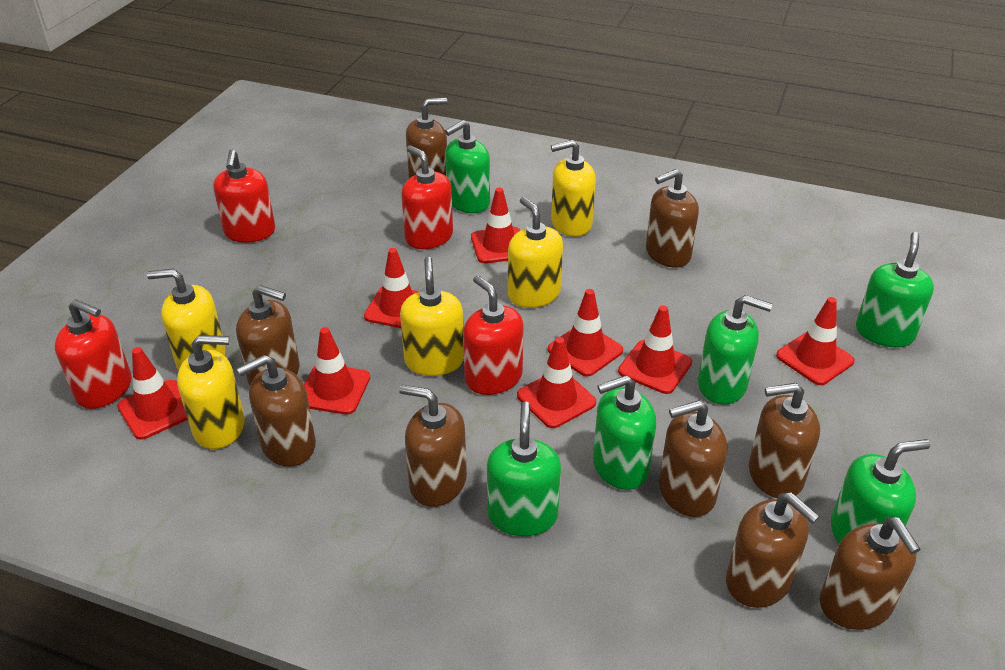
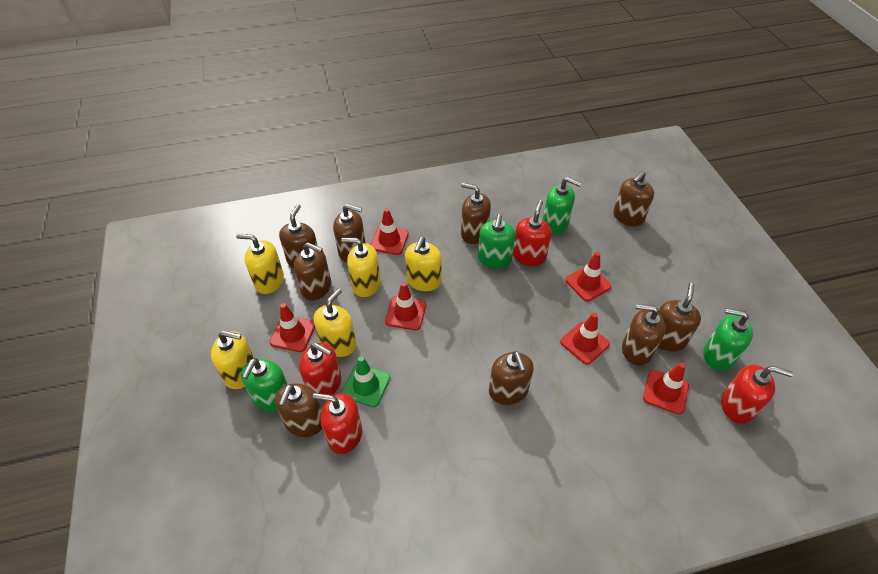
green soap dispenser: 6 -> 4
green traffic cone: 0 -> 1
red traffic cone: 8 -> 6

